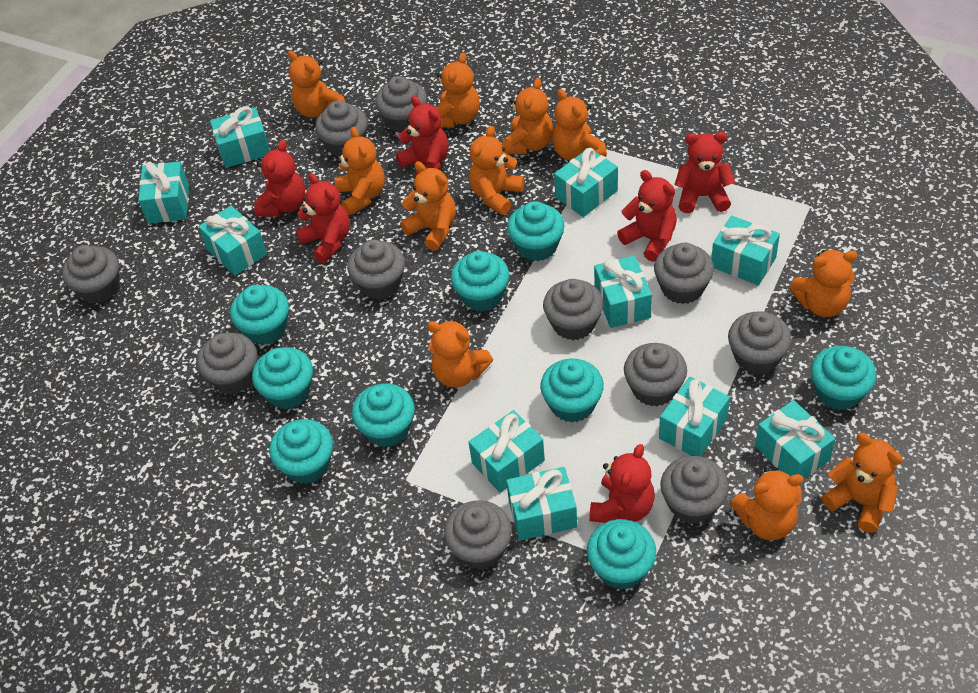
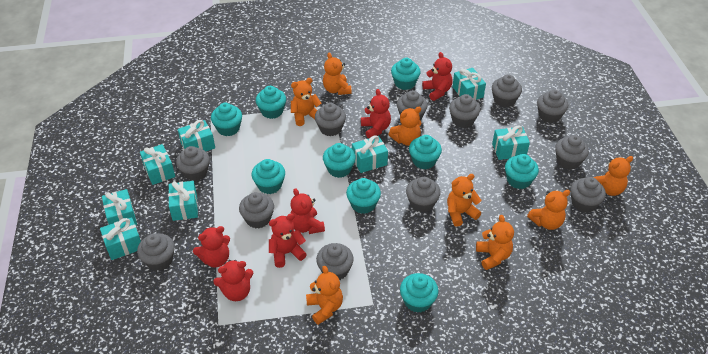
grey cupcake: 11 -> 12
orange teddy bear: 11 -> 8
turquoise gift: 10 -> 8

